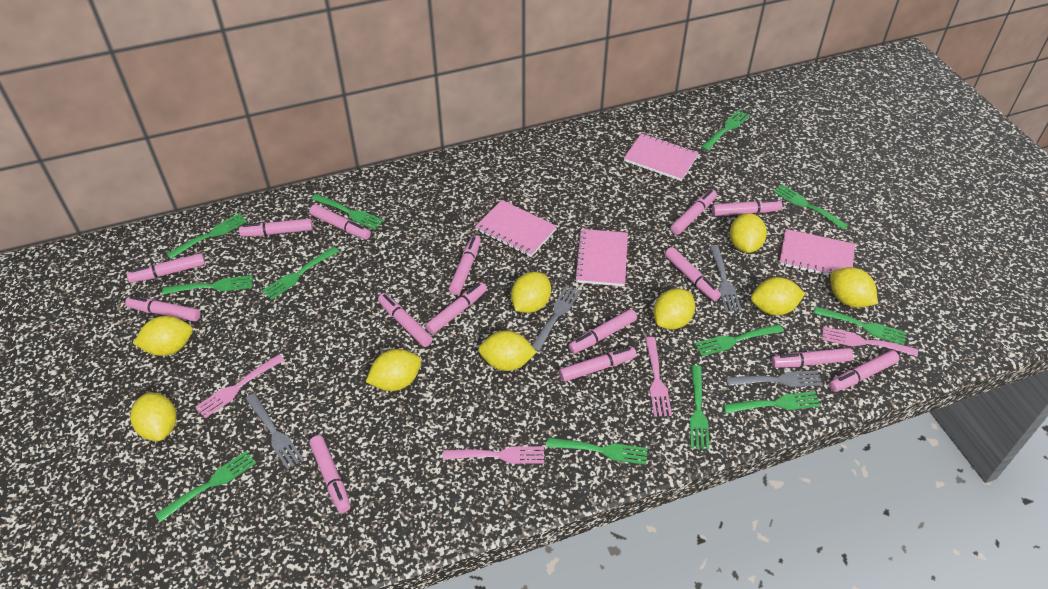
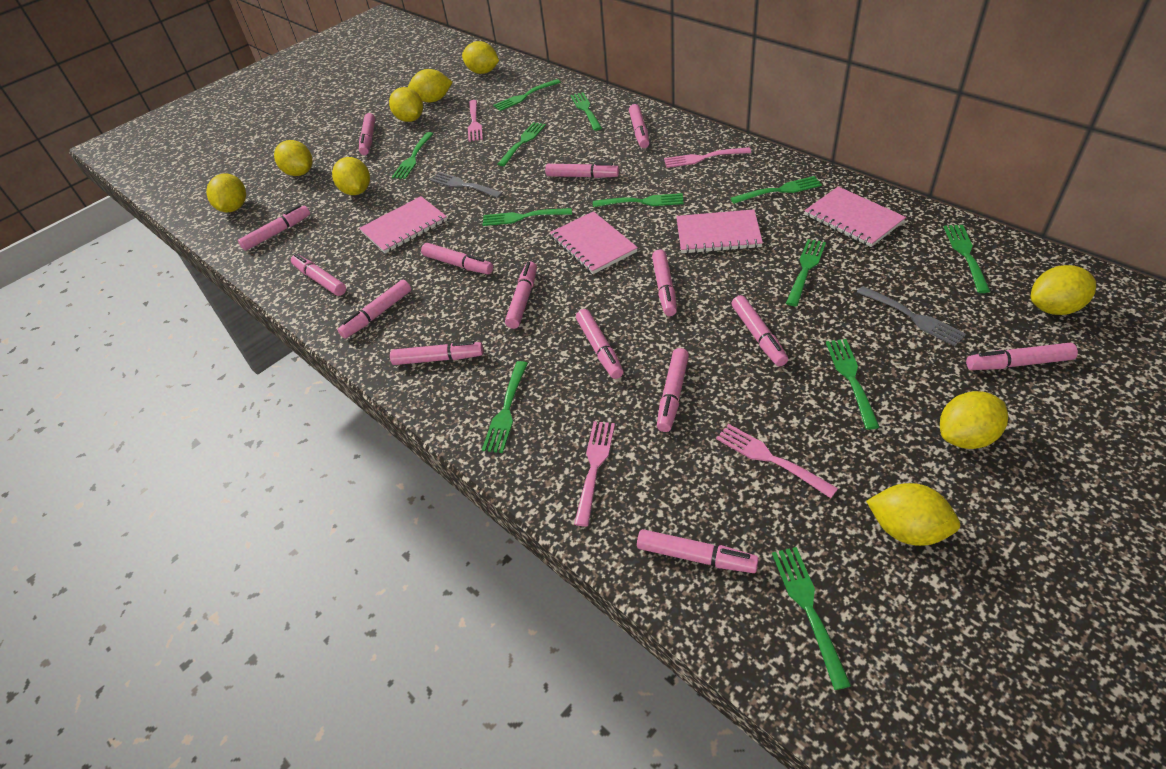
grey fork: 4 -> 2

